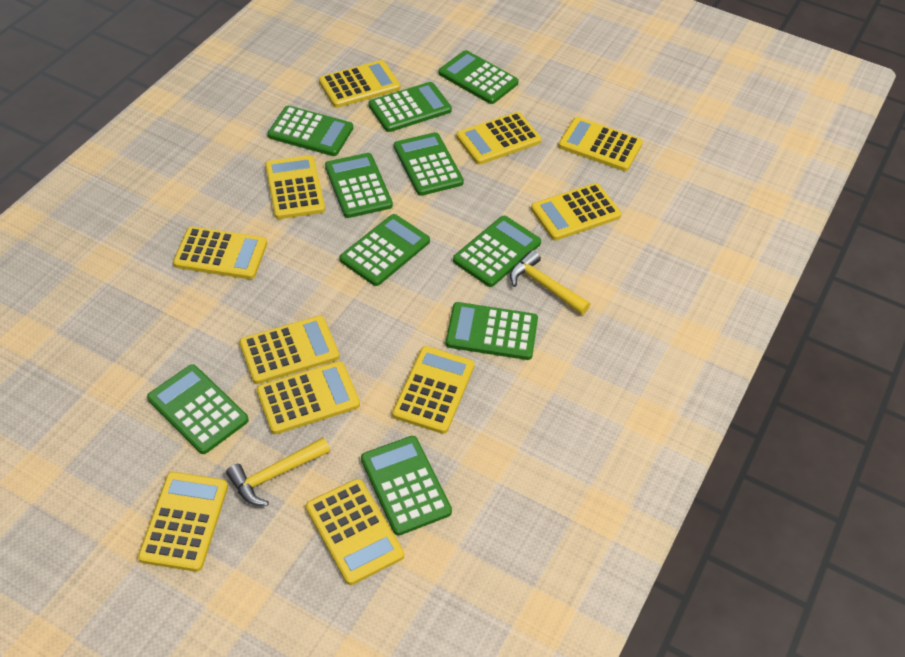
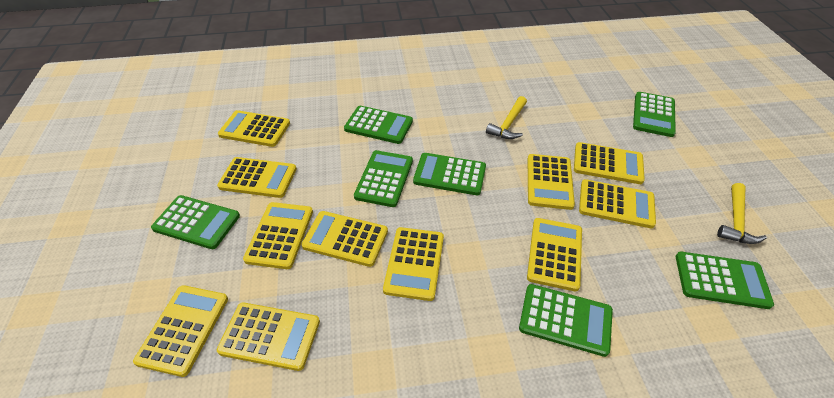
green calculator: 10 -> 7

